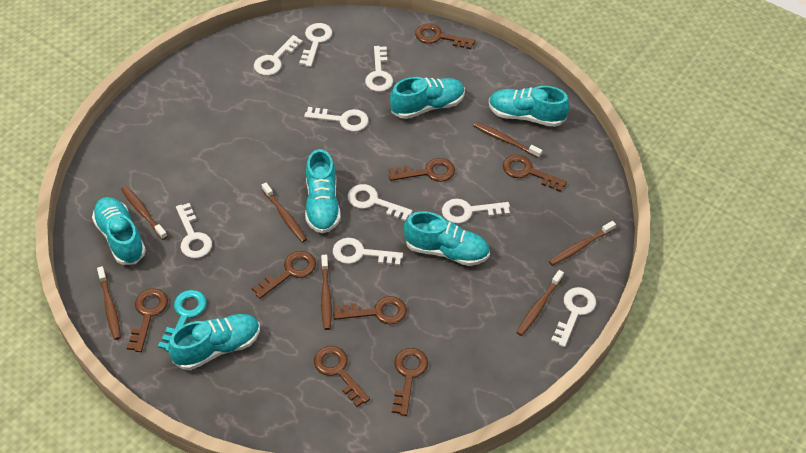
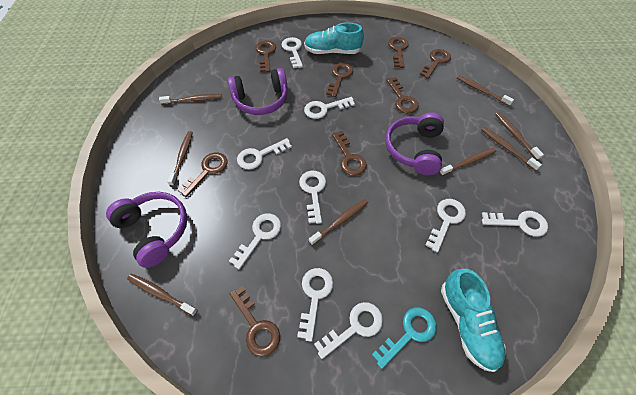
brown toothbrush: 7 -> 8
purple headphones: 0 -> 3
turquoise shoe: 6 -> 2

